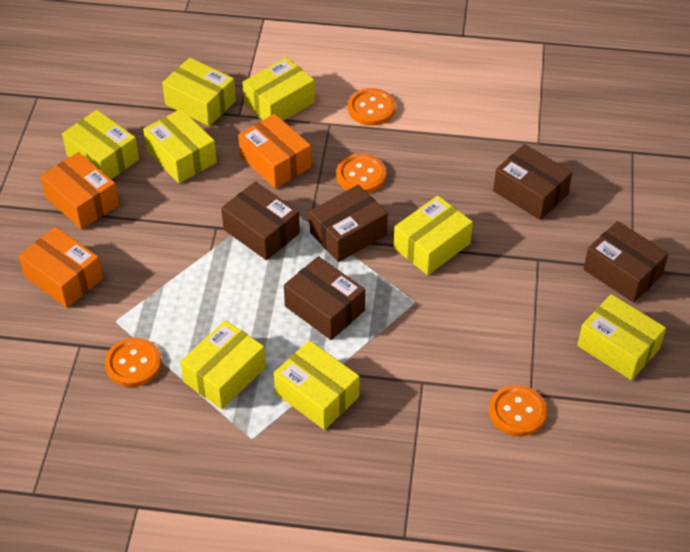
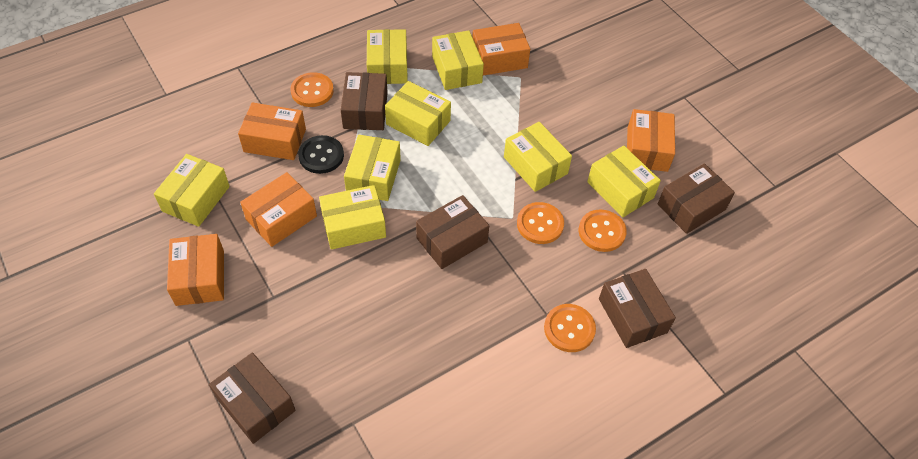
black button: 0 -> 1
orange box: 3 -> 5

